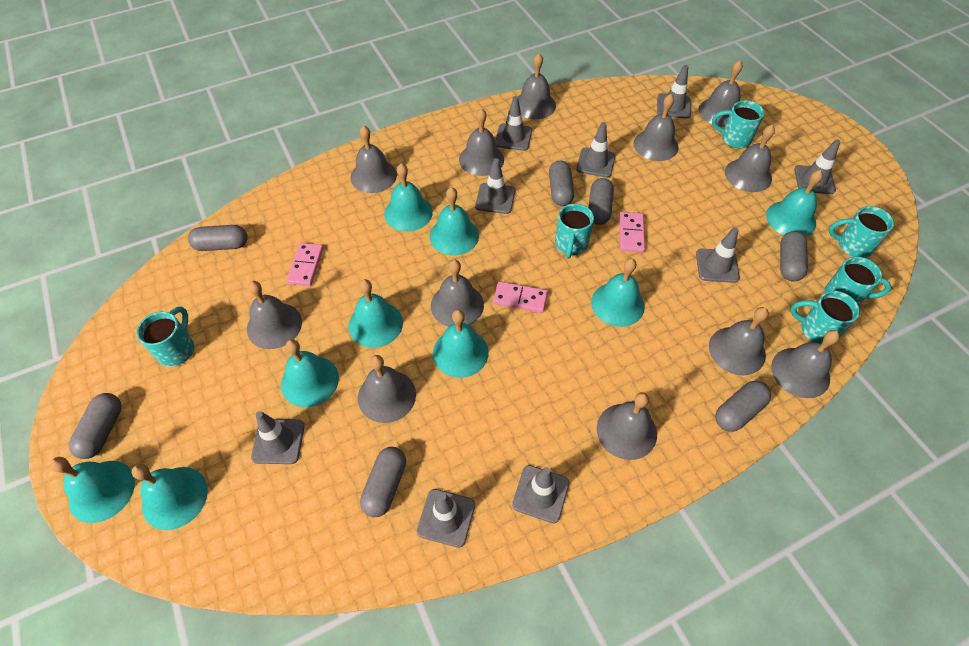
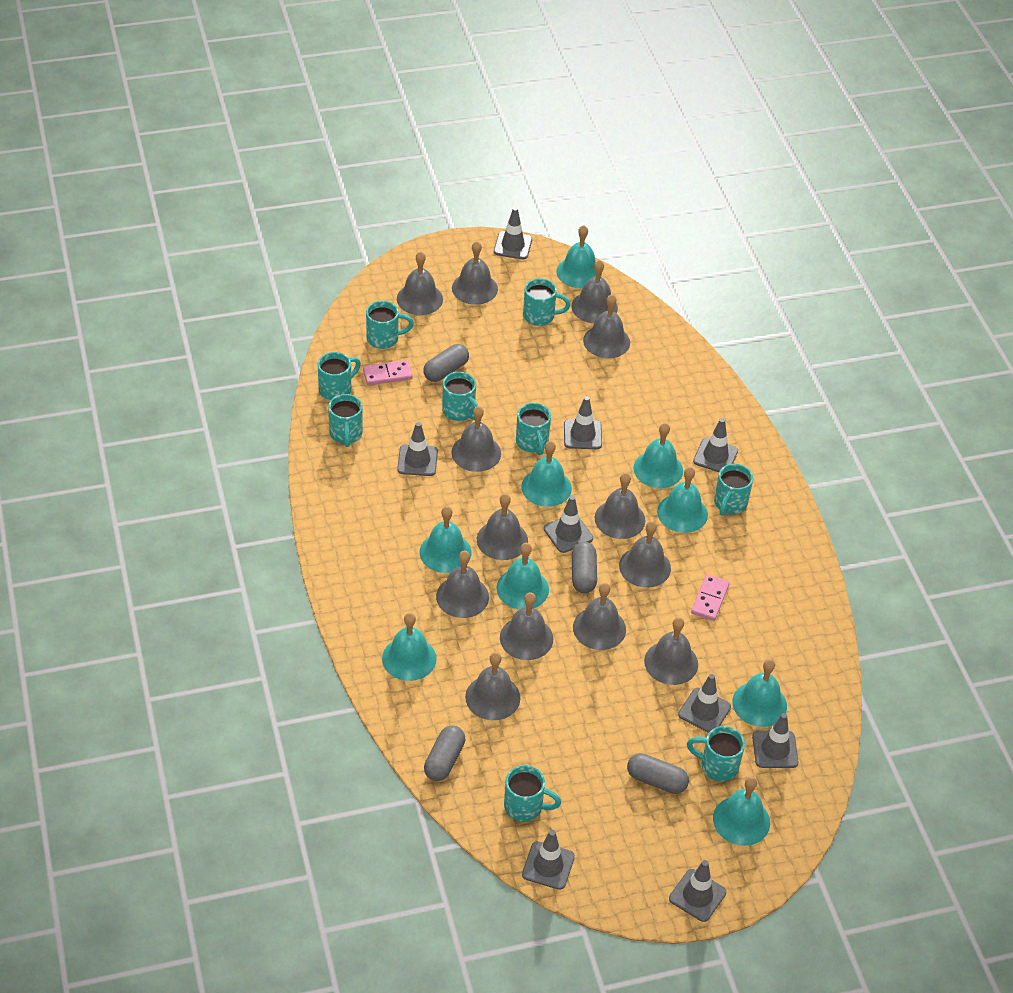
grey bell: 12 -> 13
grey capsule: 7 -> 4
pink domino: 3 -> 2
turquoise mug: 6 -> 9

